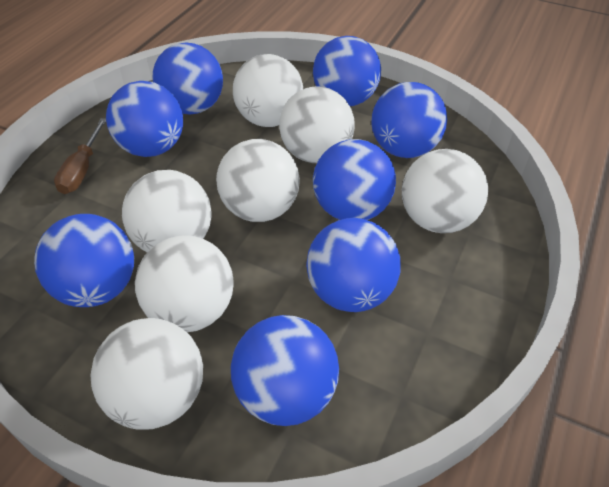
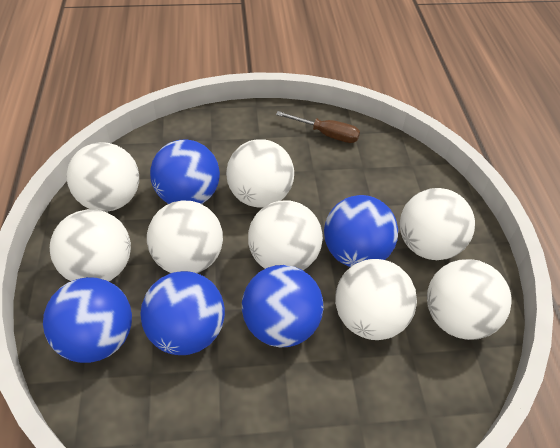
blue ball: 8 -> 5
white ball: 7 -> 8

